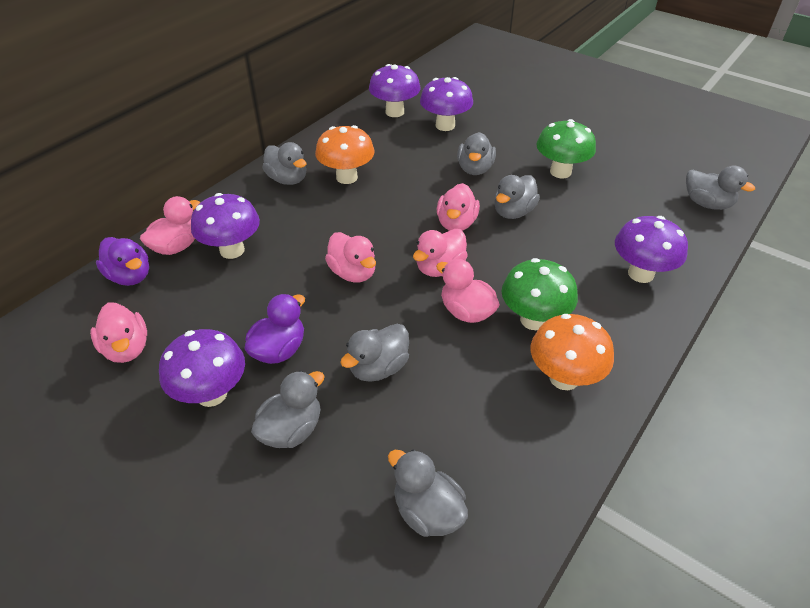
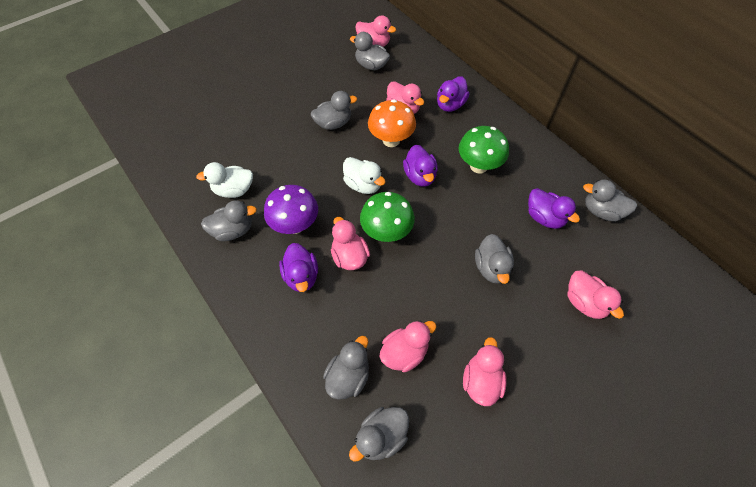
orange mushroom: 2 -> 1
purple duck: 2 -> 4
purple mushroom: 5 -> 1
white duck: 0 -> 2

